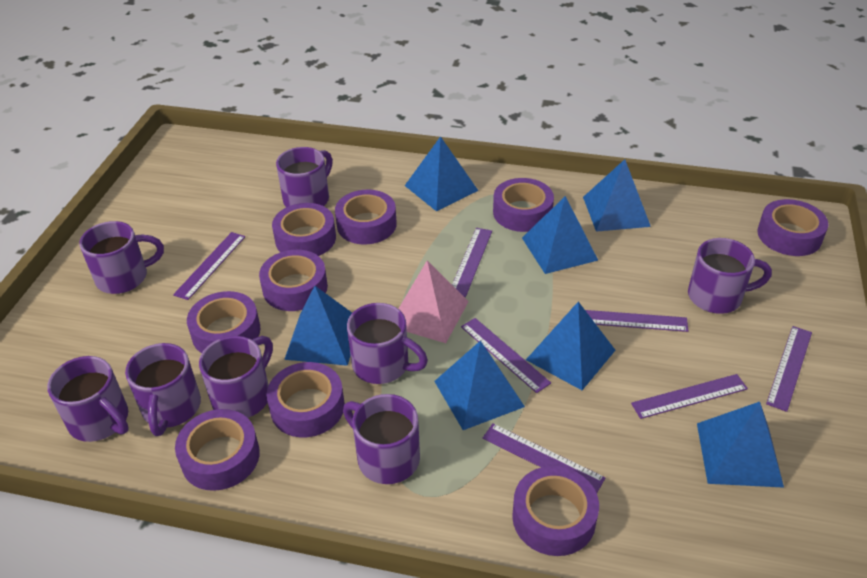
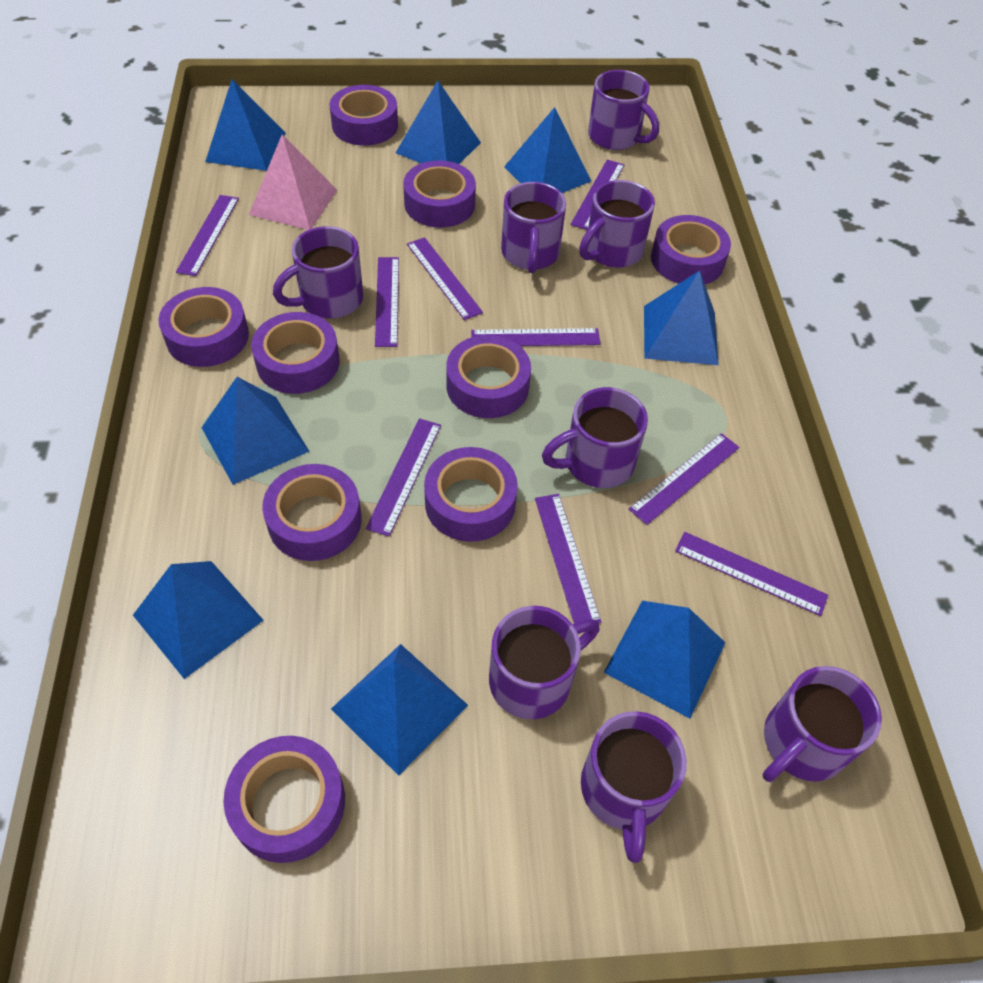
blue pyramid: 7 -> 8
purple ruler: 7 -> 9

